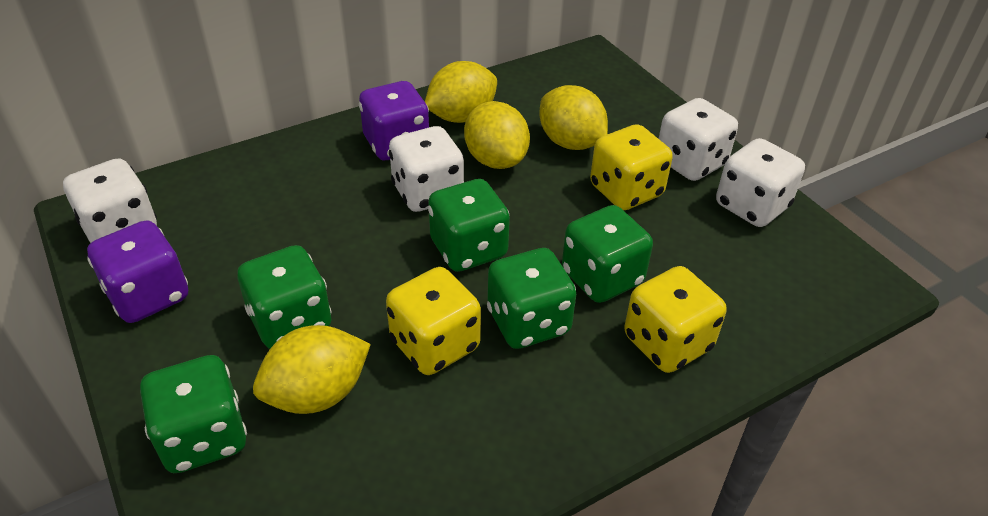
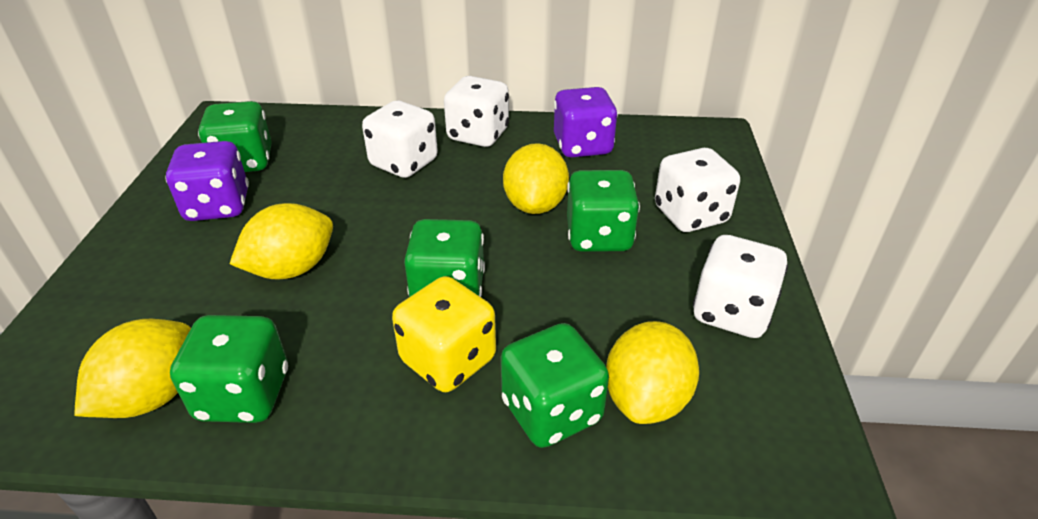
yellow dice: 3 -> 1

